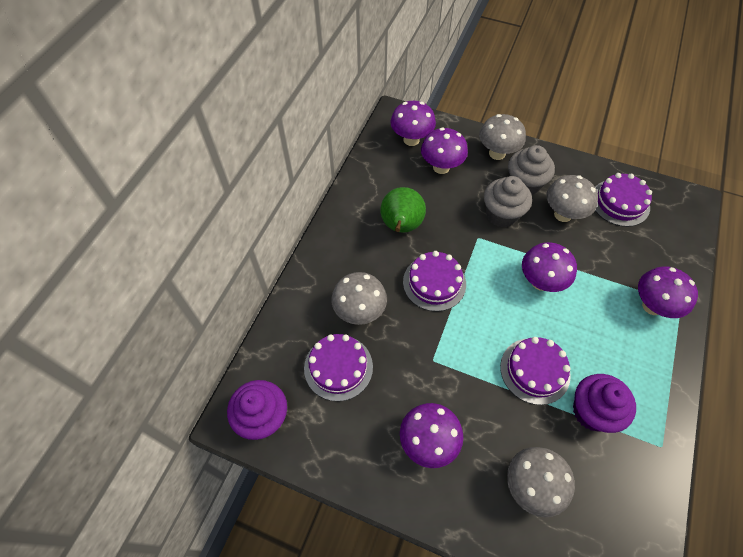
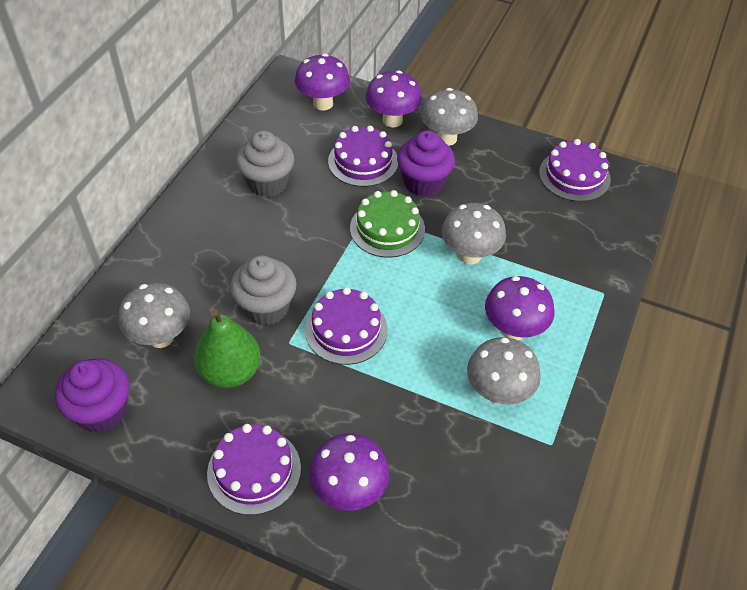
green cake: 0 -> 1
purple mushroom: 5 -> 4

